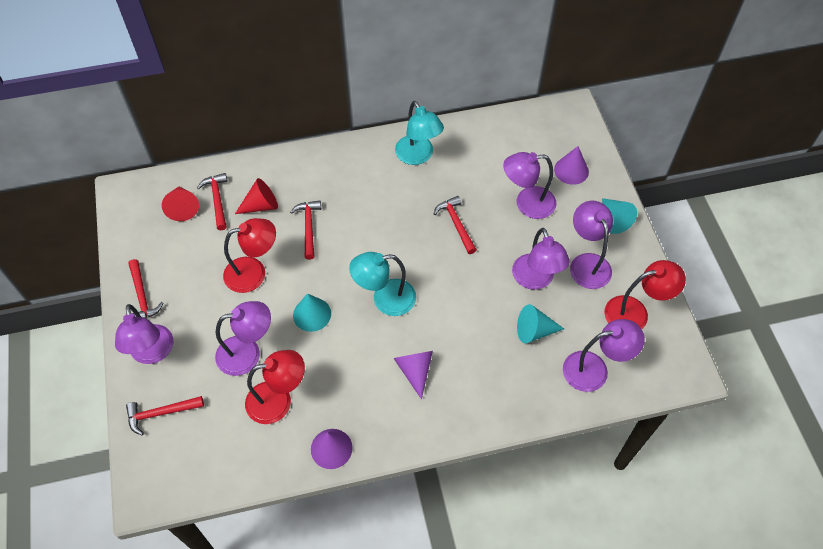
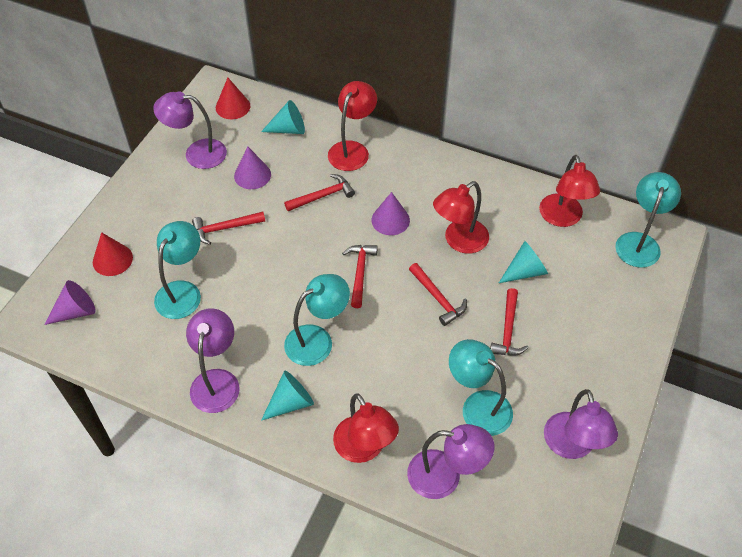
purple lamp: 6 -> 4
red lamp: 3 -> 4
turquoise lamp: 2 -> 4

